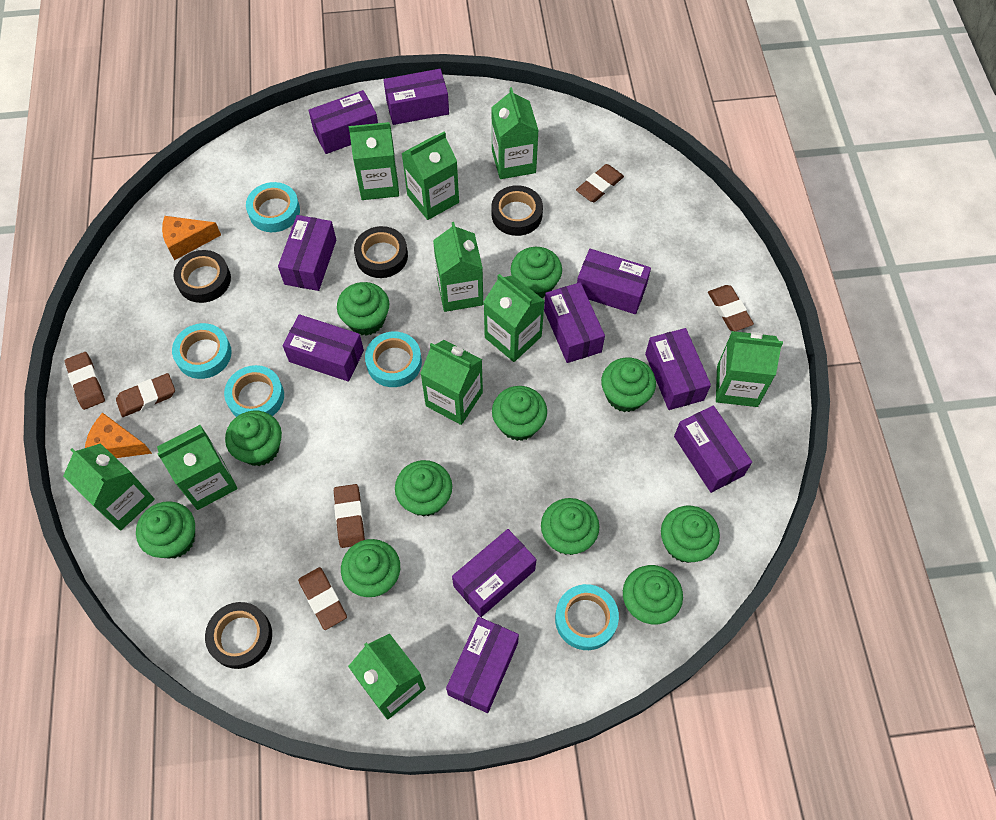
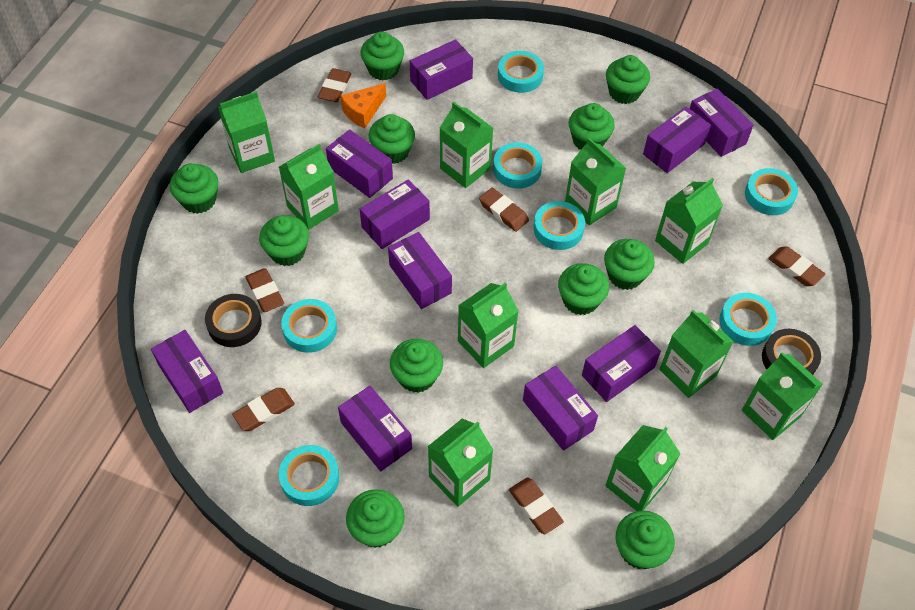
black tape: 4 -> 2
orange cheese: 2 -> 1
turquoise tape: 5 -> 7

